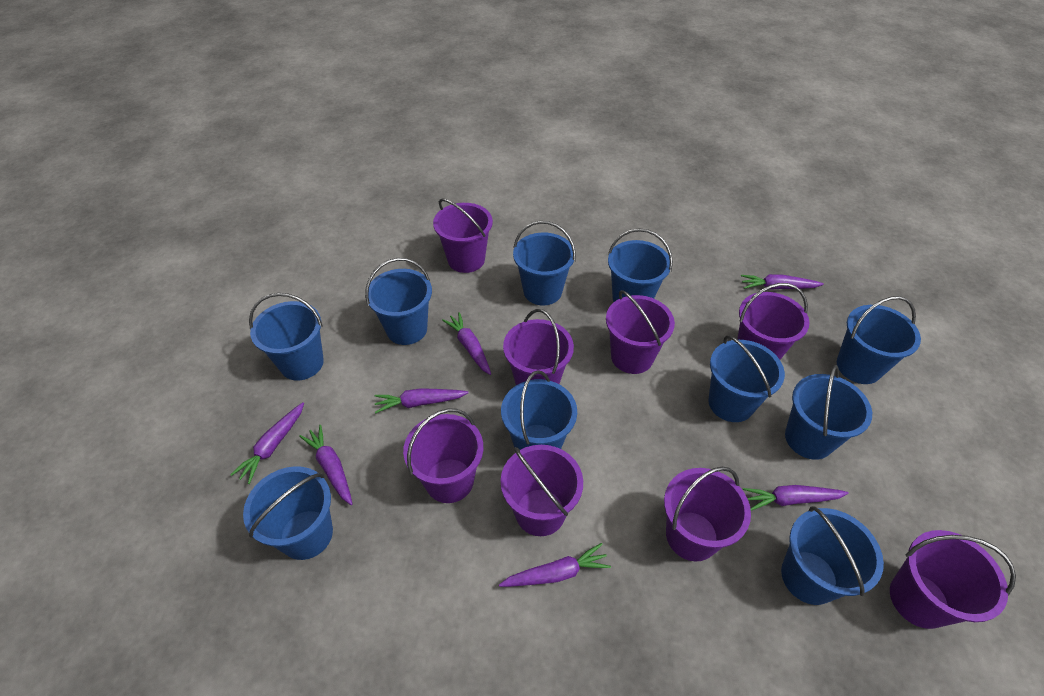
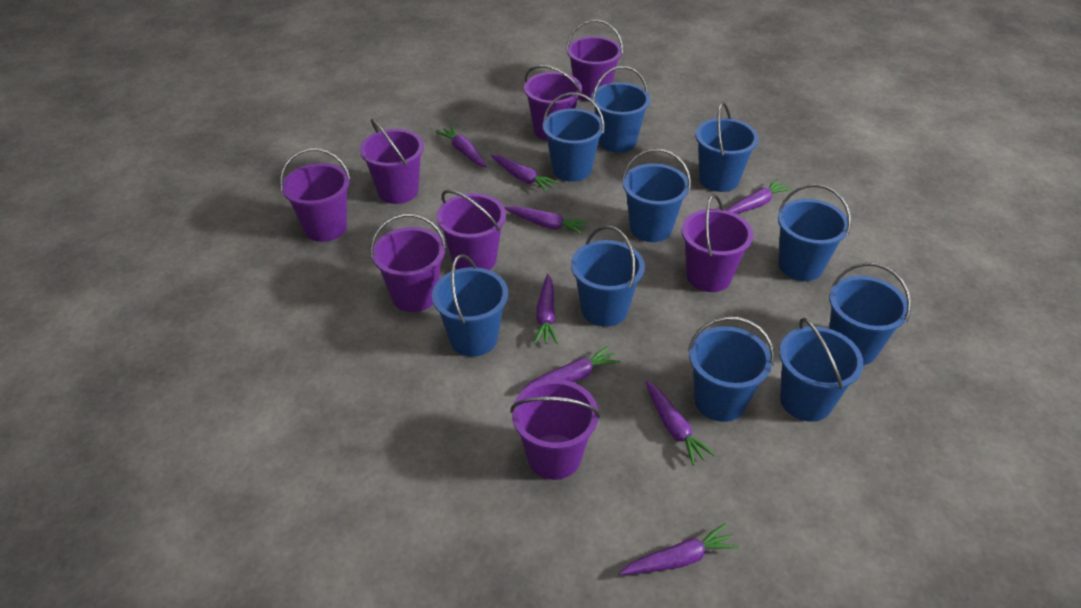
purple carrot: 7 -> 8

